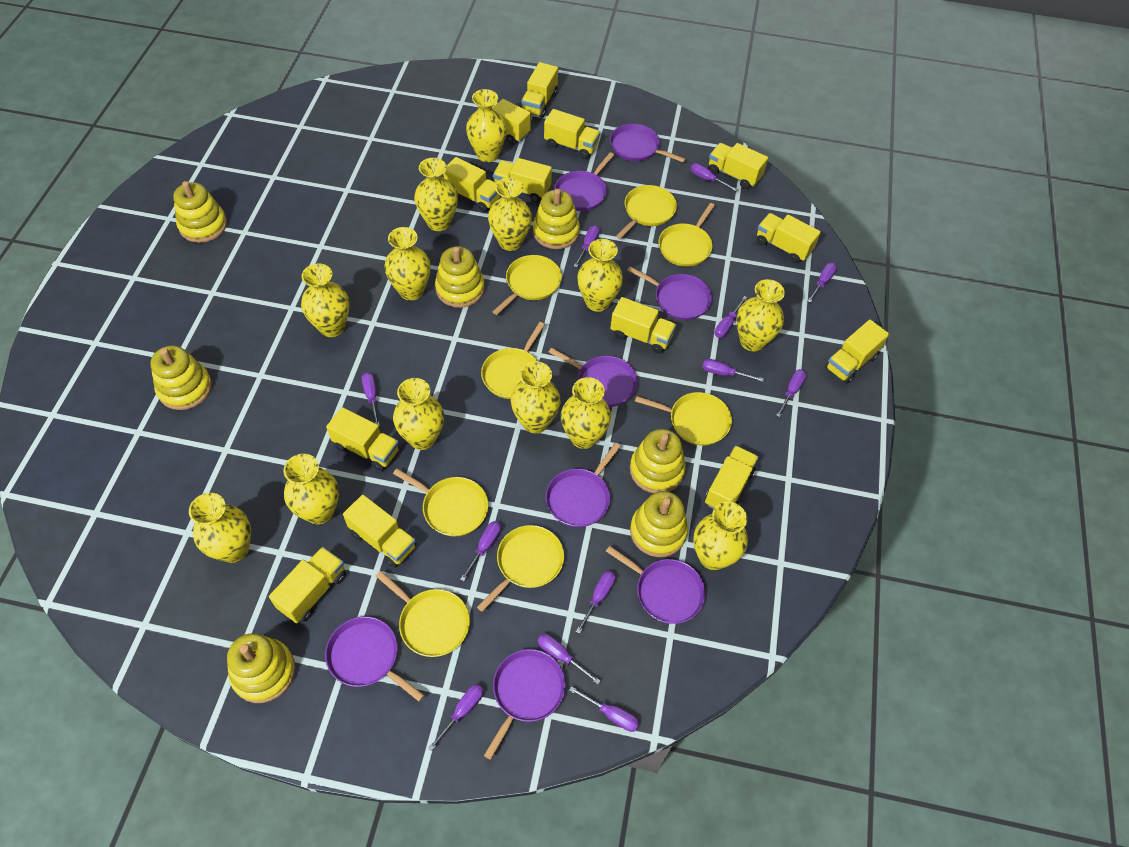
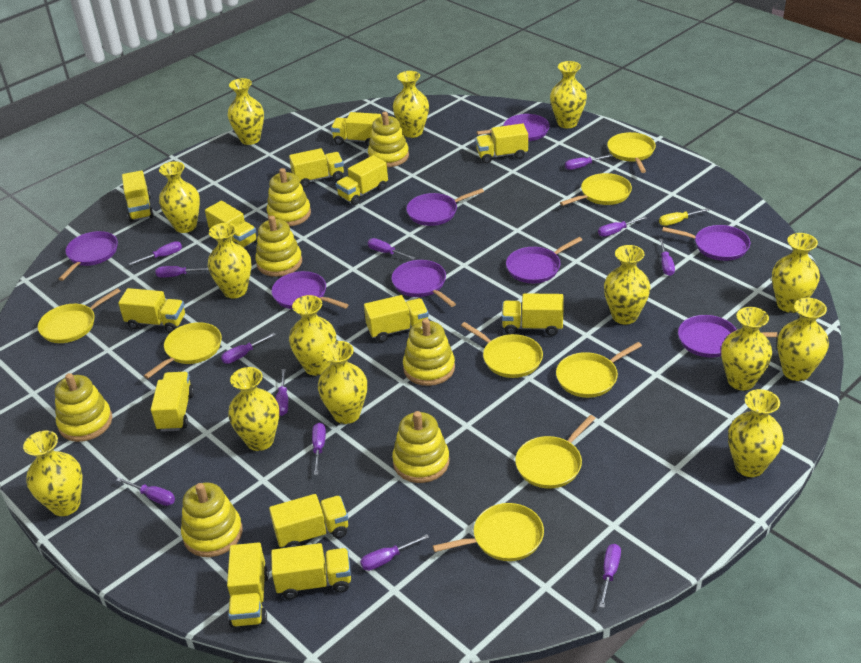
yellow screwdriver: 0 -> 1
yellow vase: 13 -> 14

